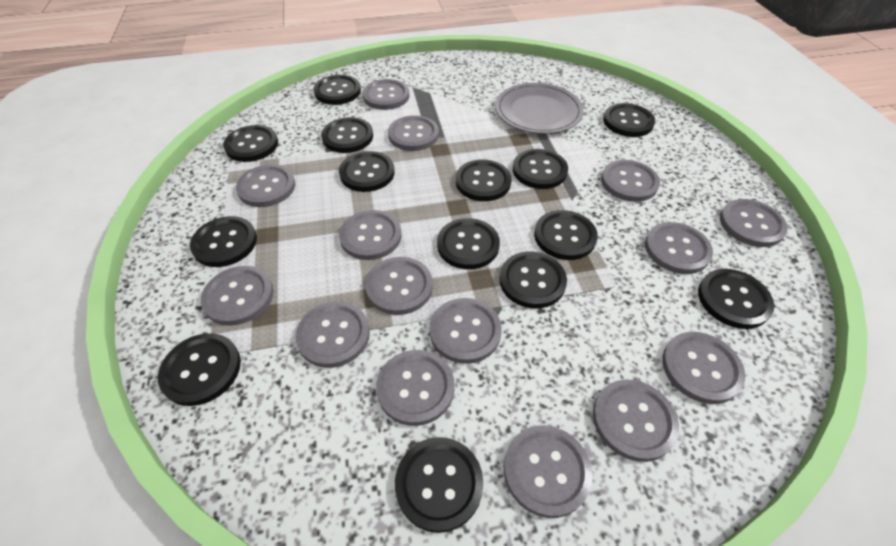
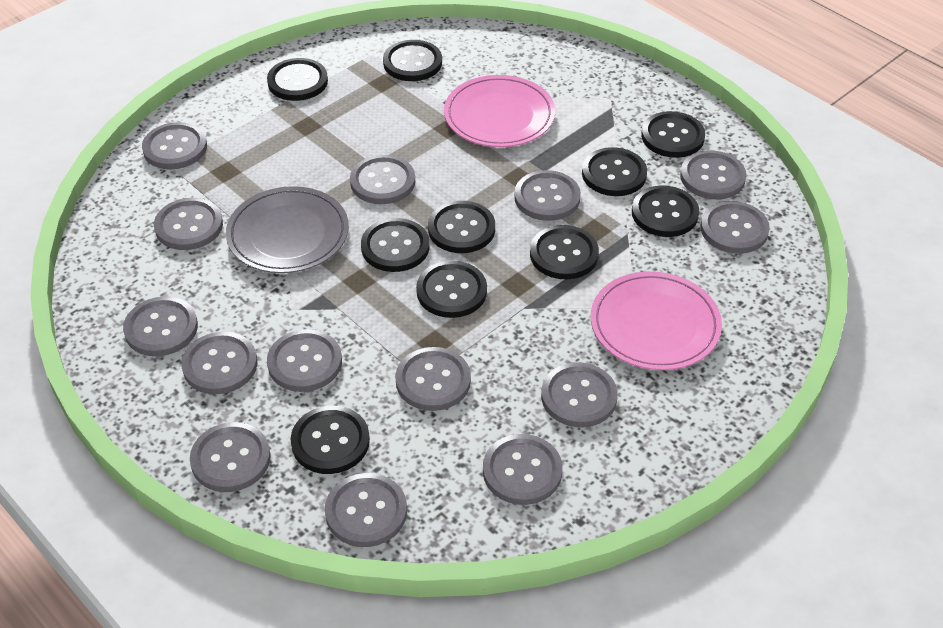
black button: 14 -> 10
grey button: 15 -> 14
pink plate: 0 -> 2

